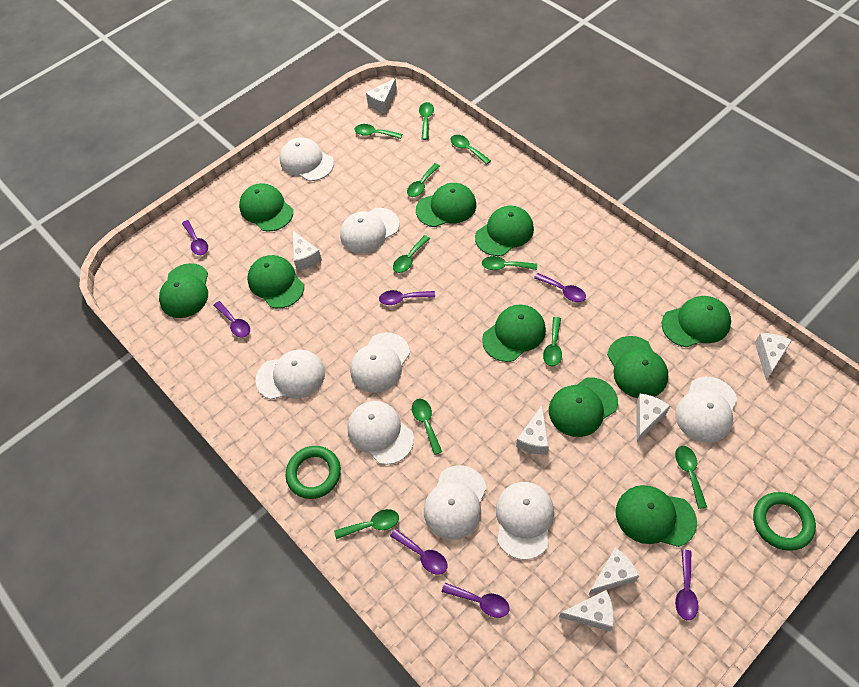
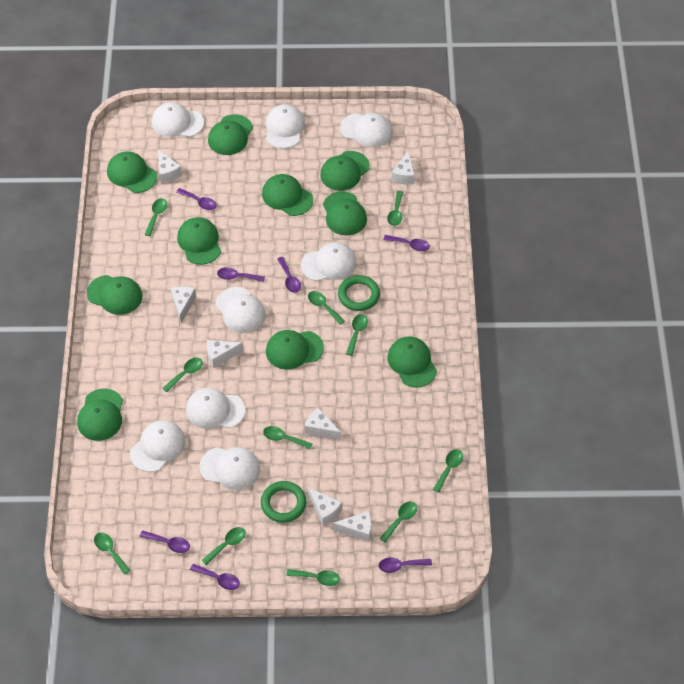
green spoon: 10 -> 11

